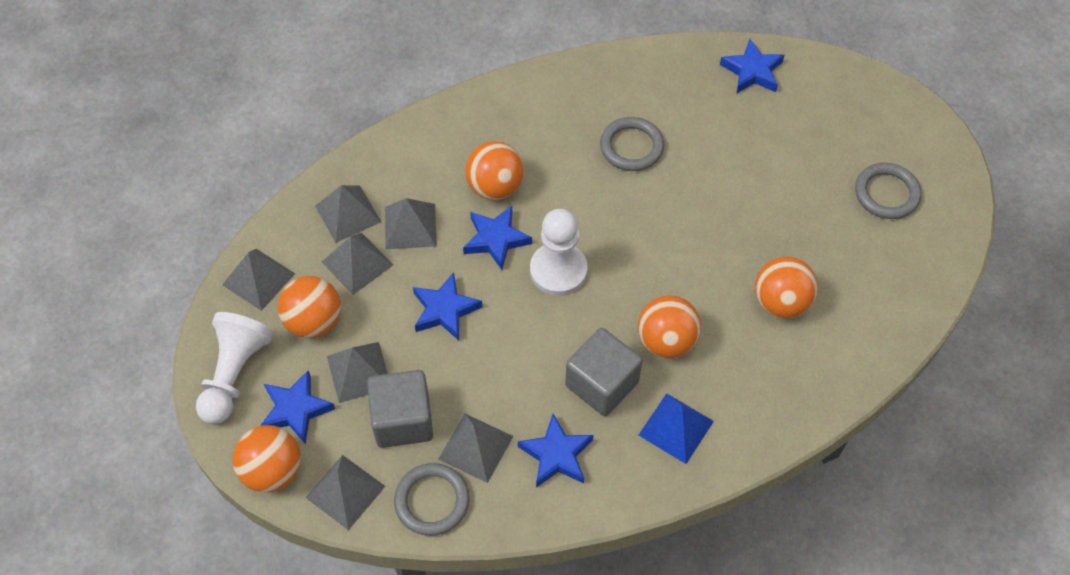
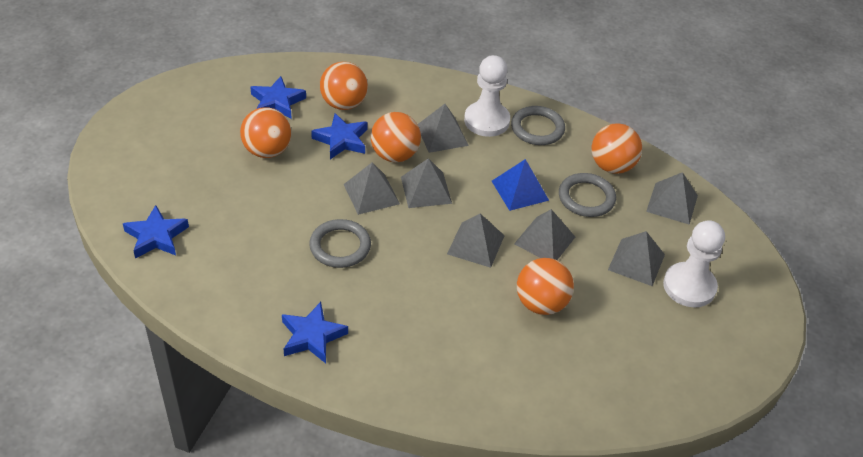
blue star: 5 -> 4
grey cube: 2 -> 0

